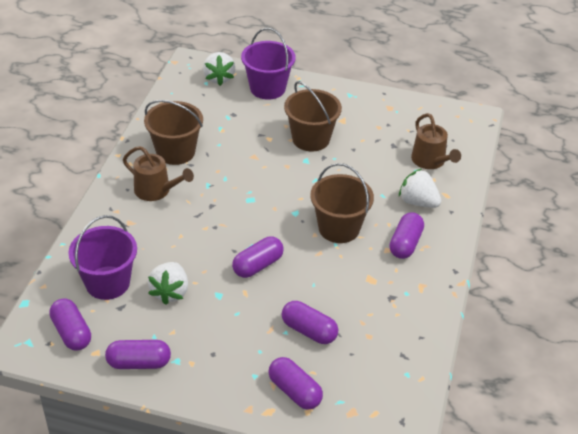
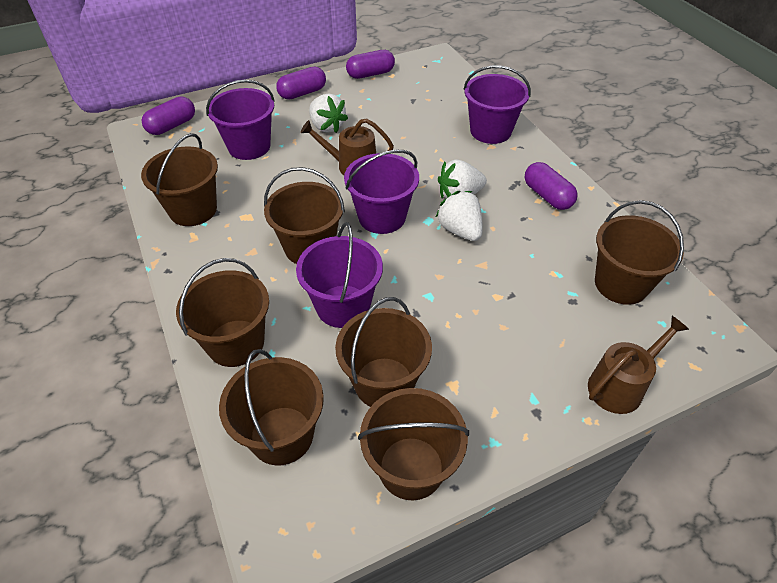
brown bucket: 3 -> 7
purple bucket: 2 -> 4
purple capsule: 6 -> 4

